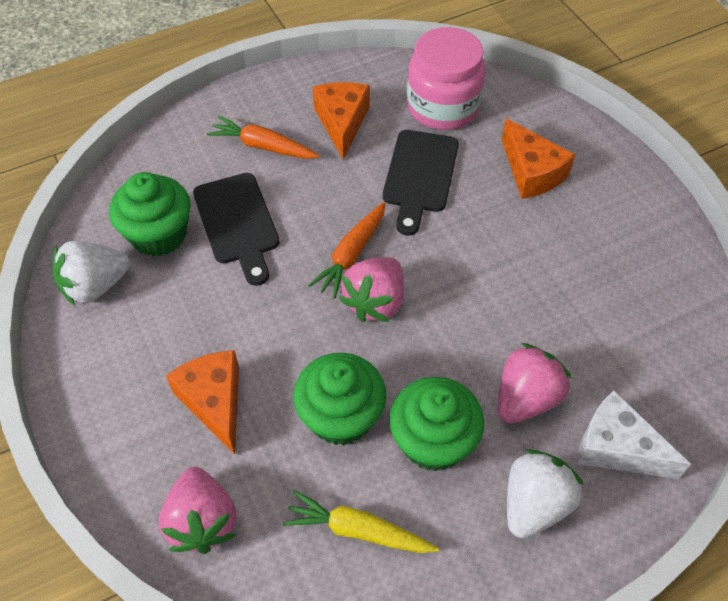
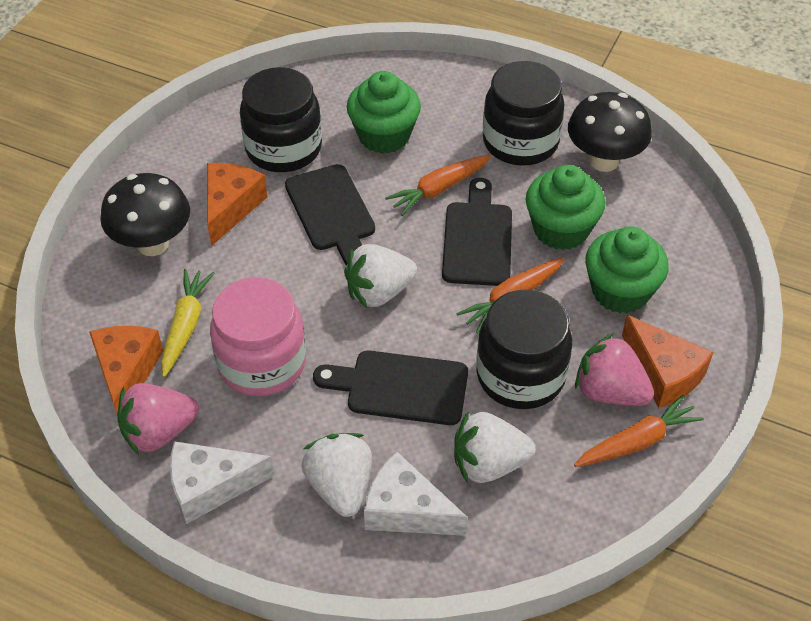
black cutting board: 2 -> 3
black jar: 0 -> 3
black mushroom: 0 -> 2
orange carrot: 2 -> 3
pink strawberry: 3 -> 2
white cheese: 1 -> 2
white strawberry: 2 -> 3

